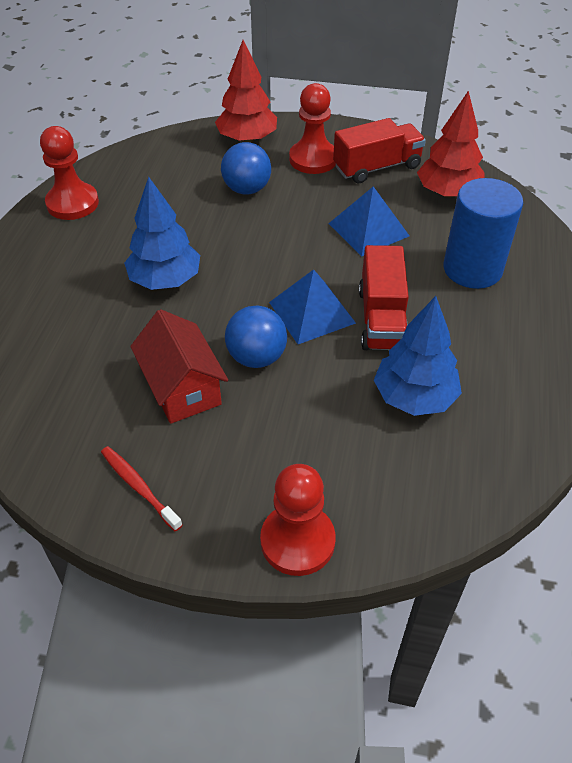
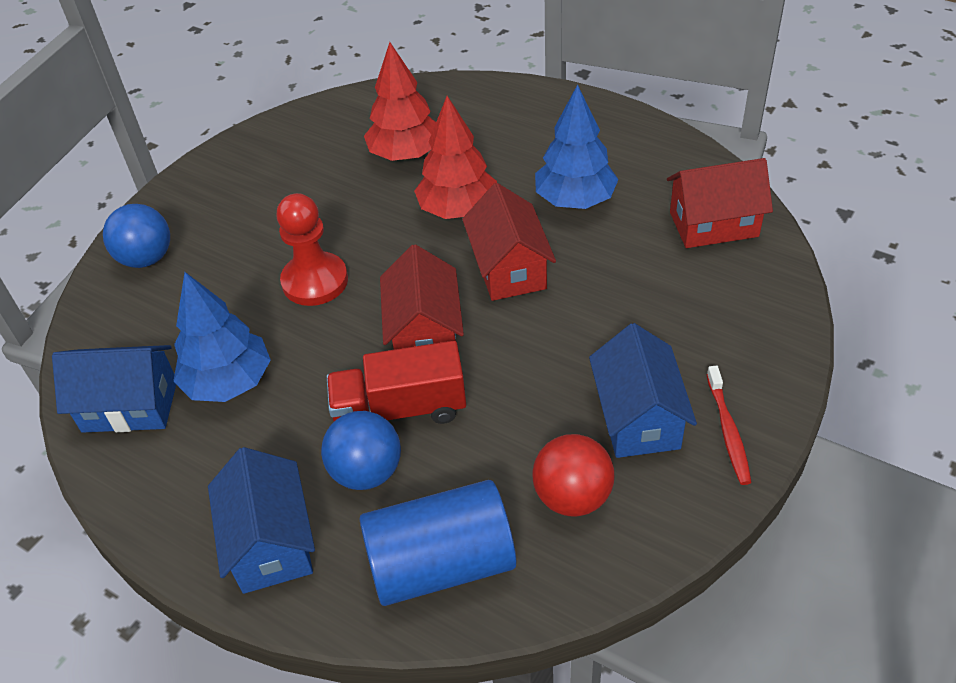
blue house: 0 -> 3
blue pyramid: 2 -> 0
red ball: 0 -> 1
red house: 1 -> 3
red pawn: 3 -> 1
red truck: 2 -> 1

